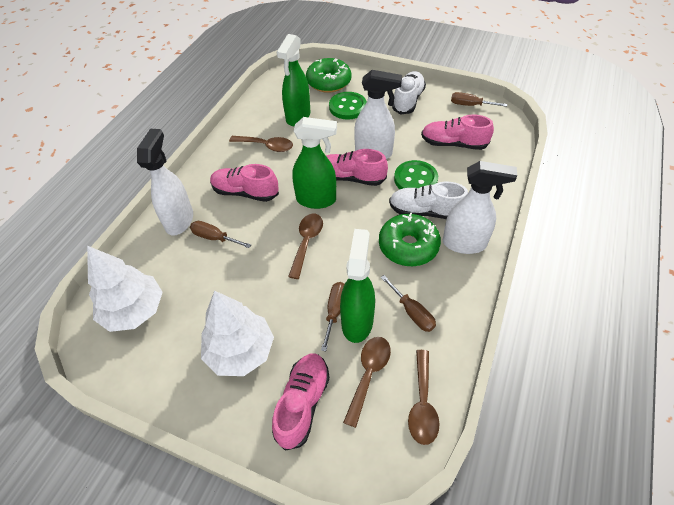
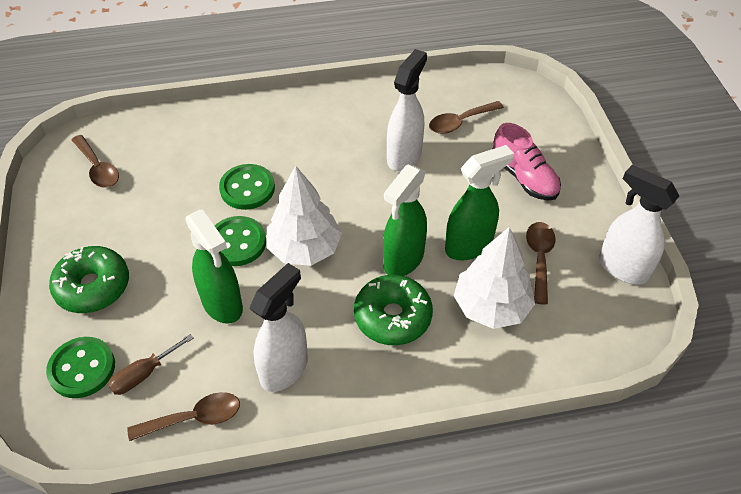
brown screwdriver: 4 -> 1
green button: 2 -> 3
pink shoe: 4 -> 1
white shoe: 2 -> 0

